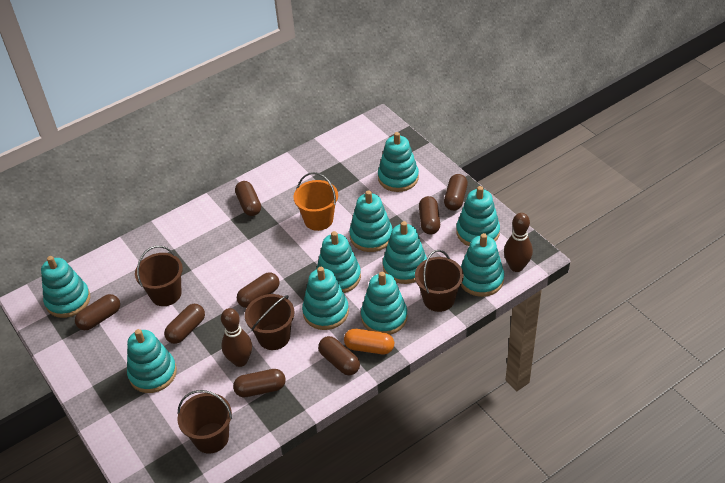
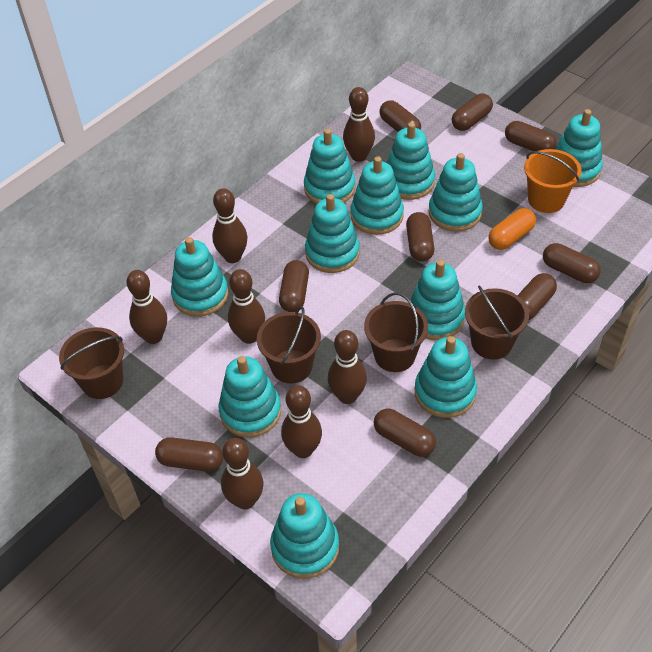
brown bowling pin: 2 -> 7
brown capsule: 8 -> 9
turquoise stacking toy: 10 -> 11

